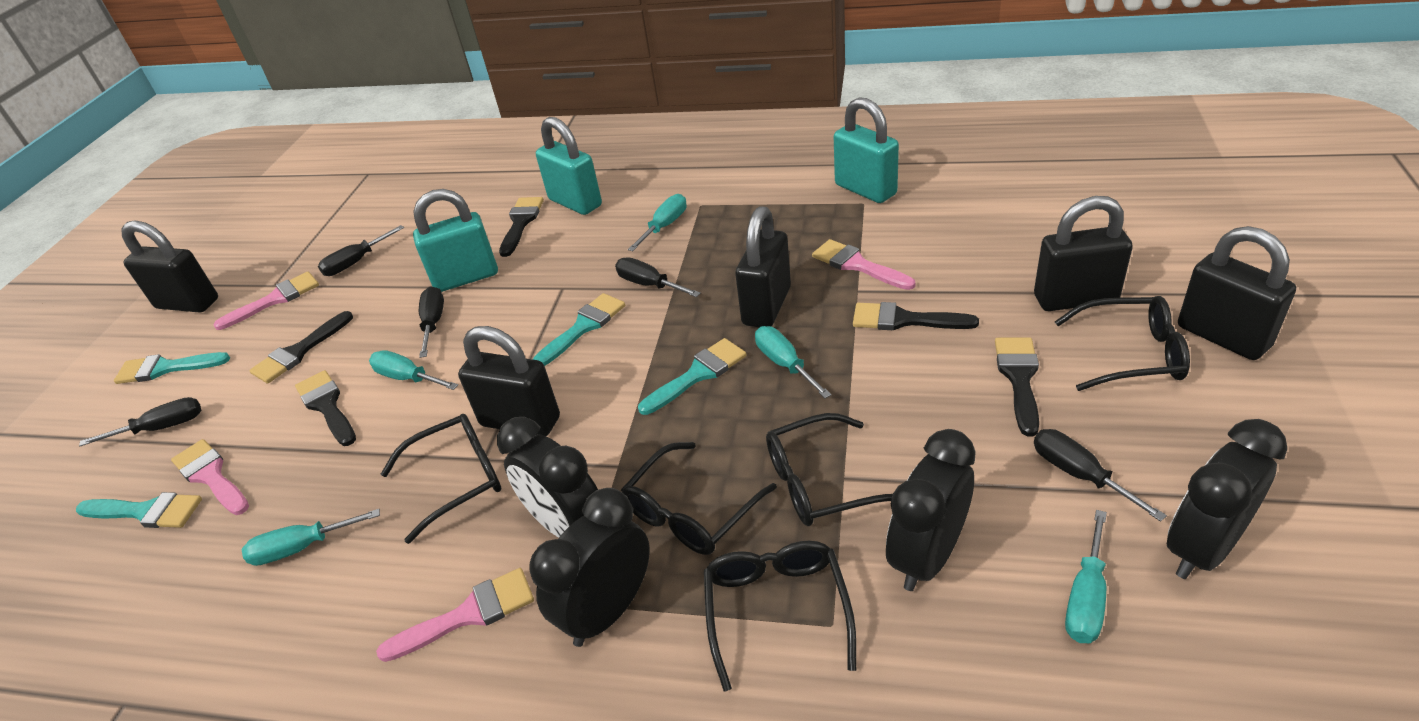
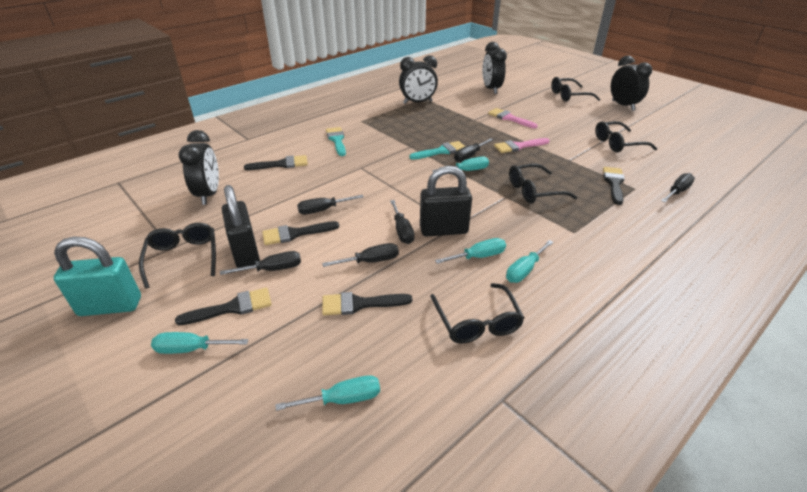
black padlock: 5 -> 2
black screwdriver: 5 -> 6
pink brush: 4 -> 2
turquoise brush: 4 -> 2
turquoise padlock: 3 -> 1

